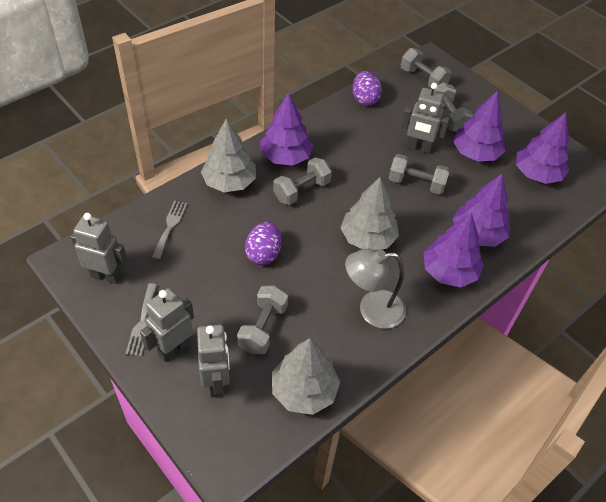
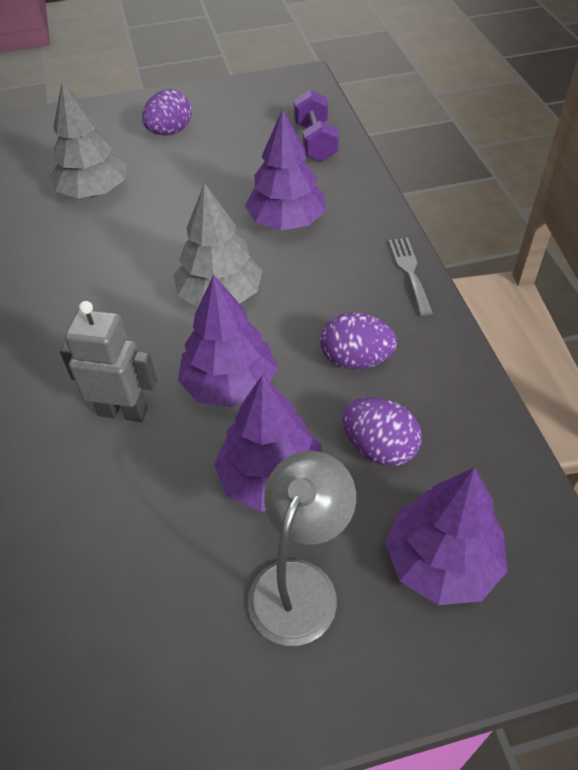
grey dumbbell: 5 -> 0
grey fork: 2 -> 1
grey robot: 4 -> 1
grey tree: 3 -> 2
purple dumbbell: 0 -> 1
purple egg: 2 -> 3
purple tree: 5 -> 4

